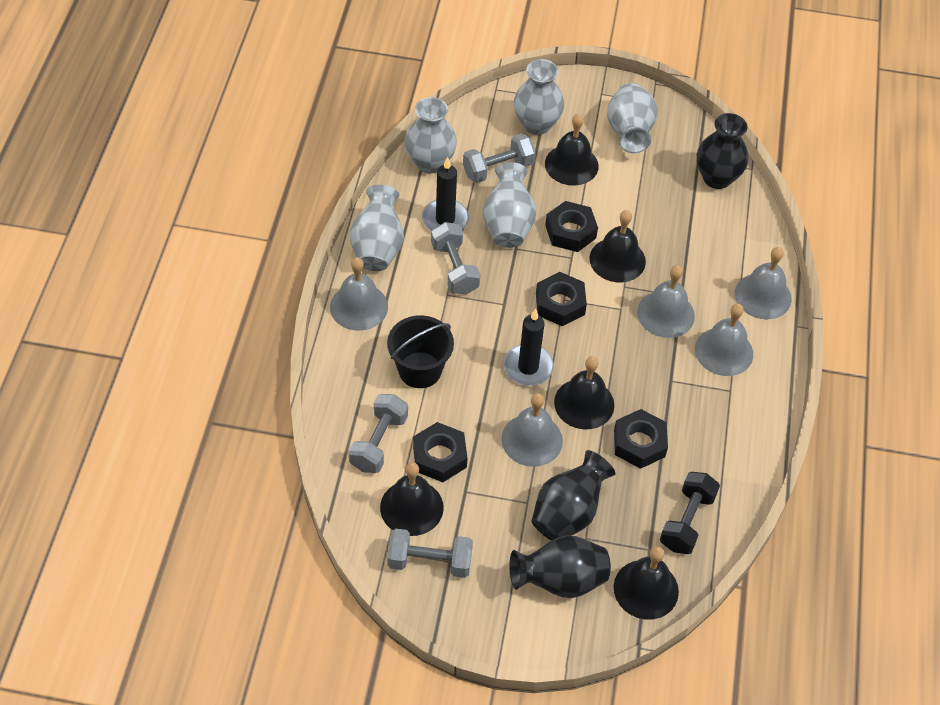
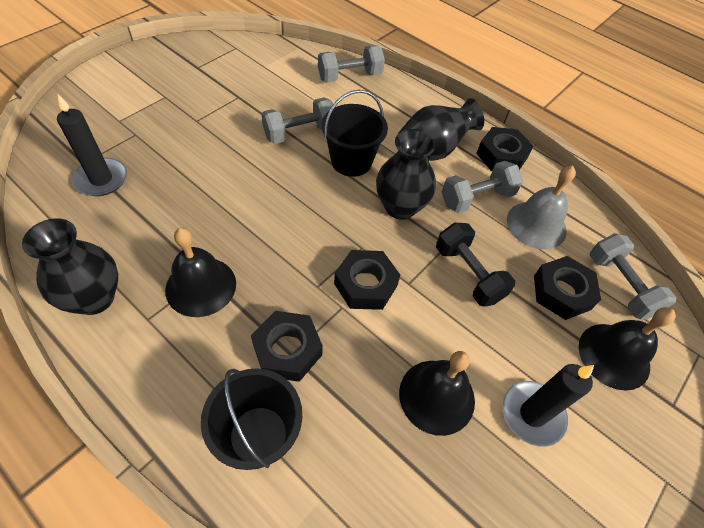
black bell: 5 -> 3
black bucket: 1 -> 2
grey bell: 5 -> 1
grey vase: 5 -> 0

